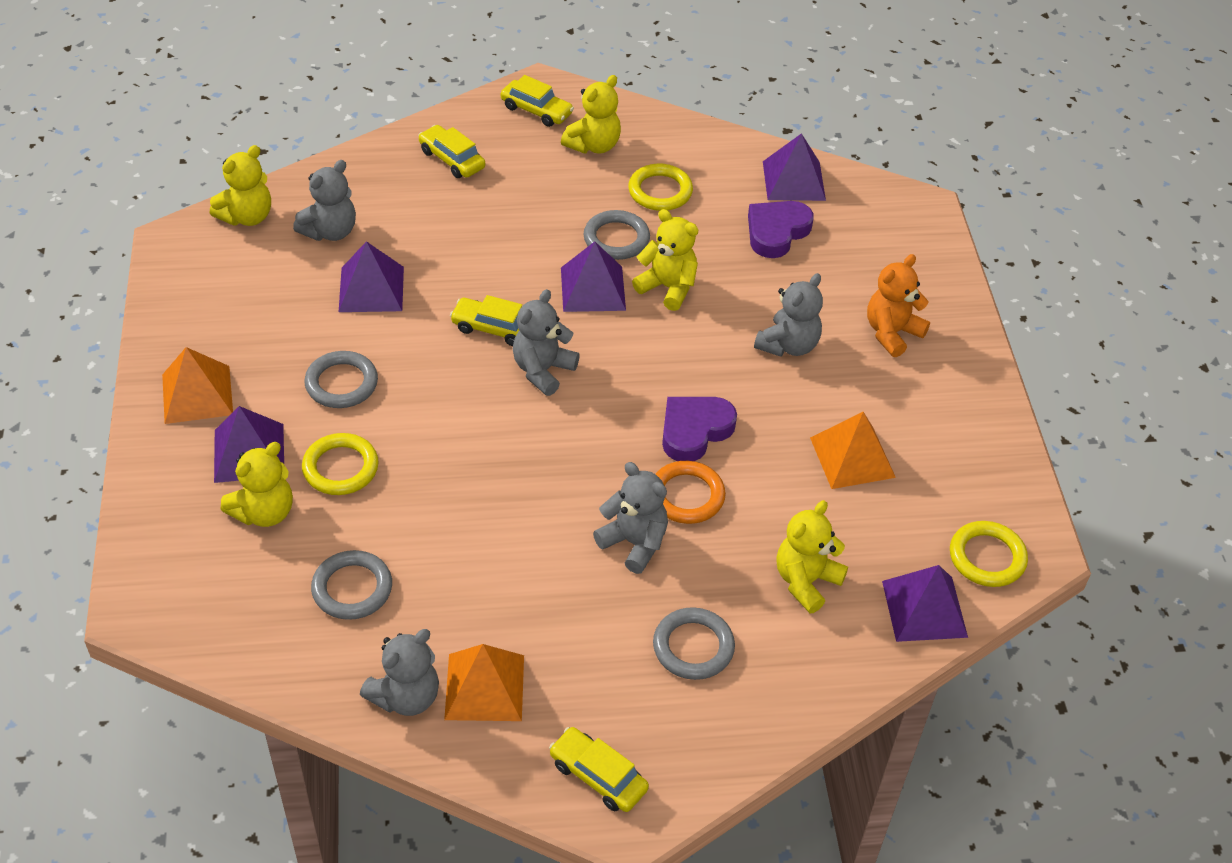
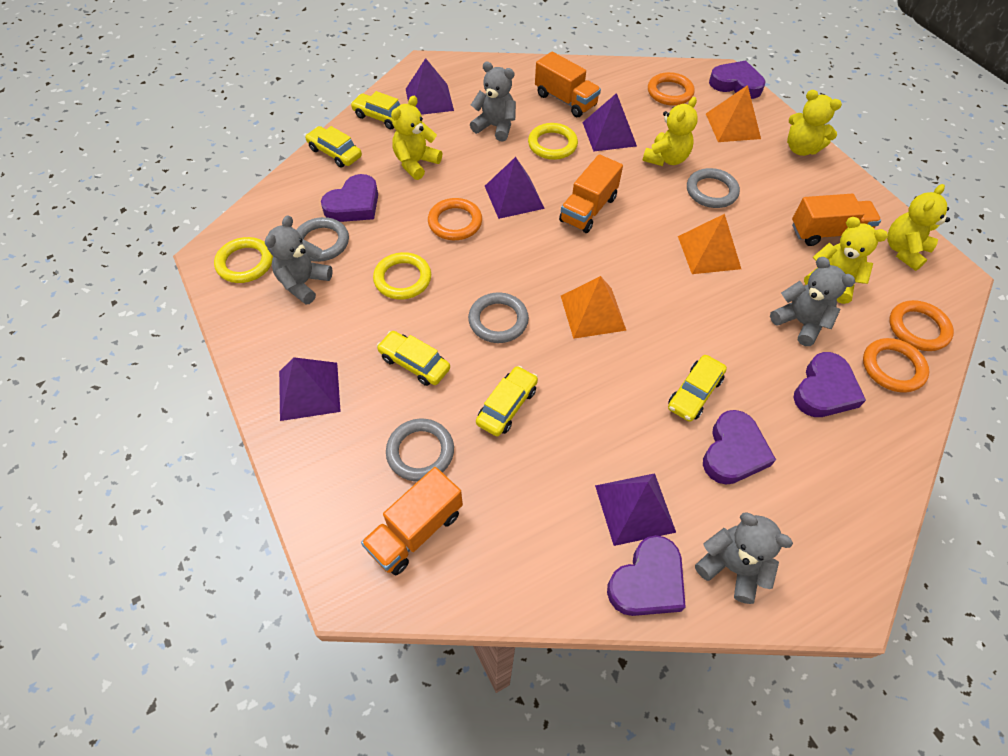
grey teddy bear: 5 -> 4
orange ring: 1 -> 4
orange teddy bear: 1 -> 0
orange truck: 0 -> 4
purple heart: 2 -> 5
yellow car: 4 -> 5

